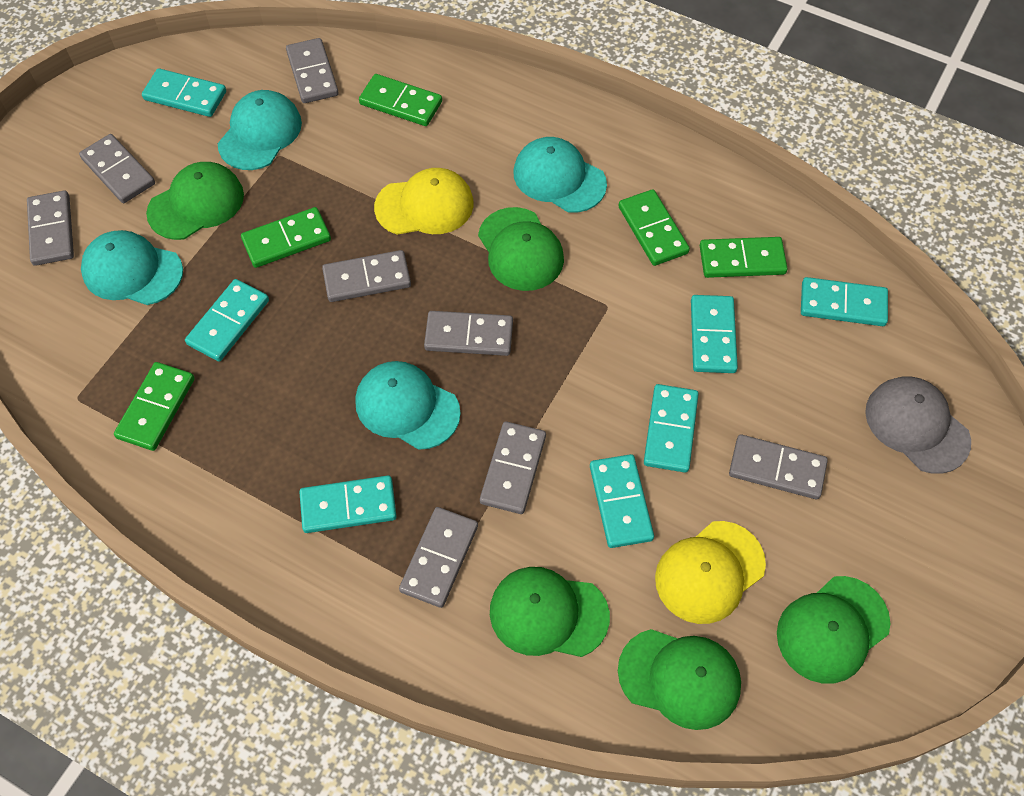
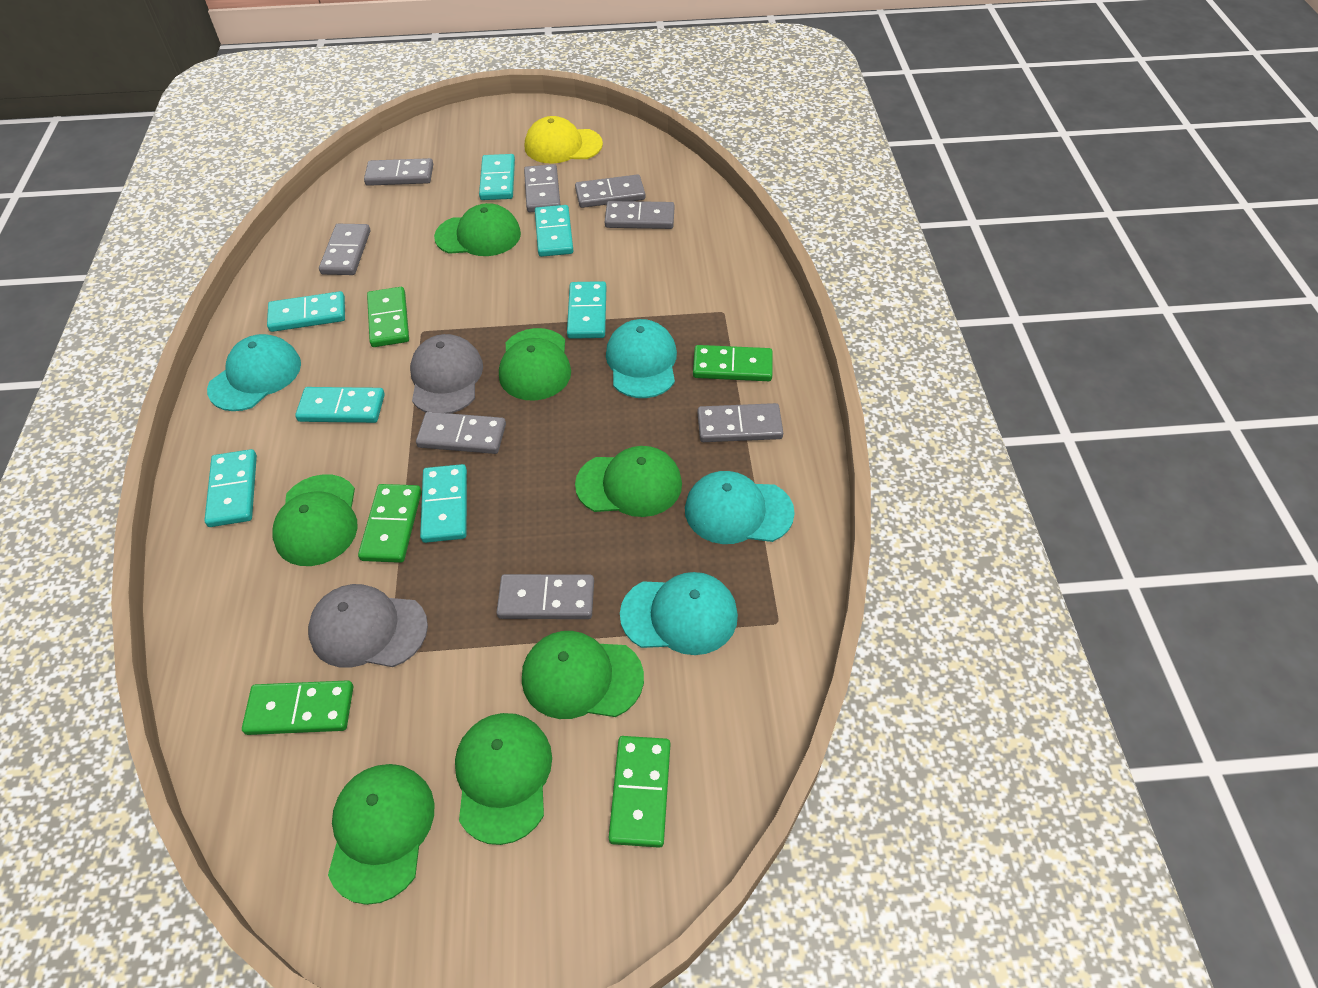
green cap: 5 -> 7
grey cap: 1 -> 2
yellow cap: 2 -> 1

